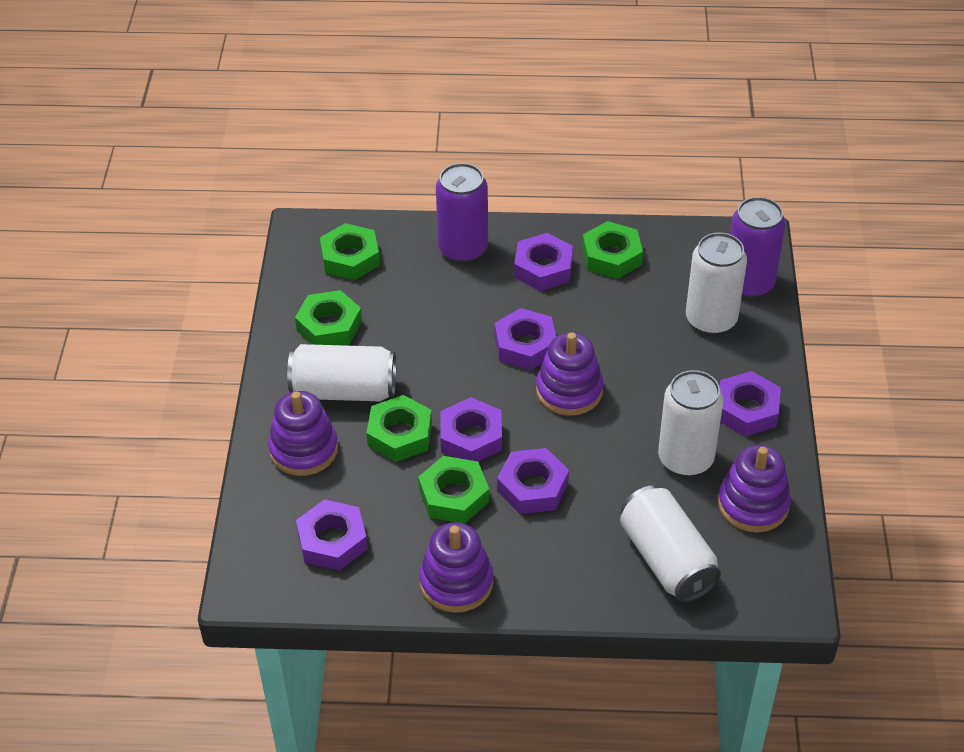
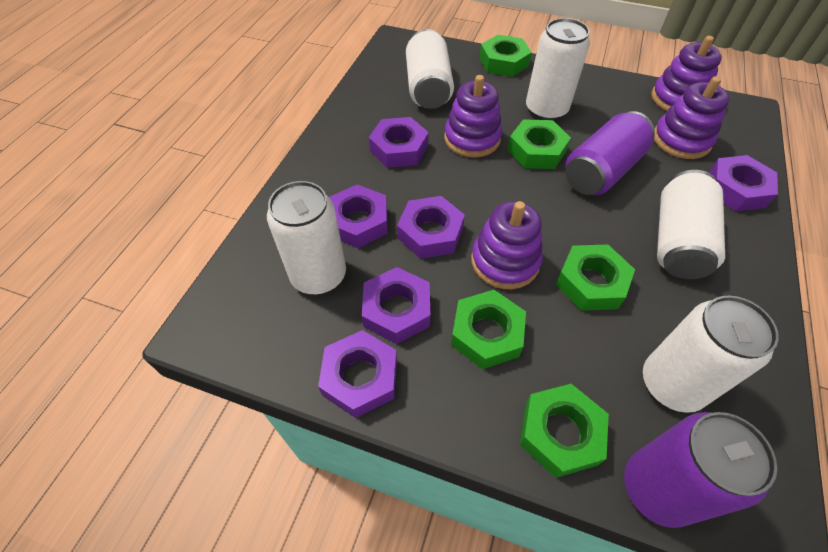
white can: 4 -> 5

